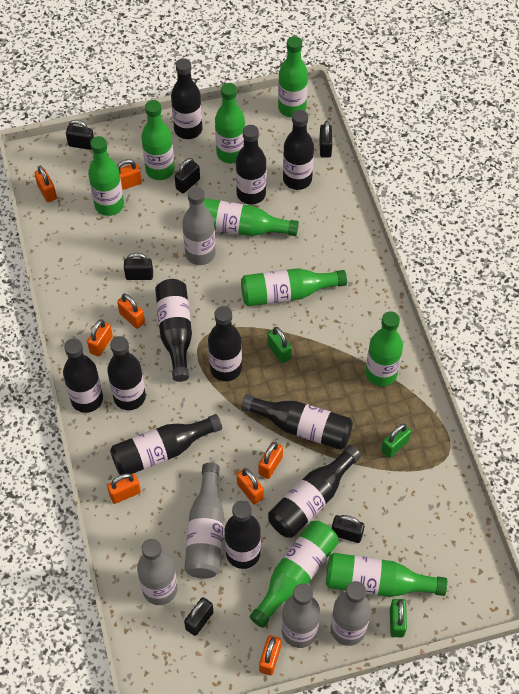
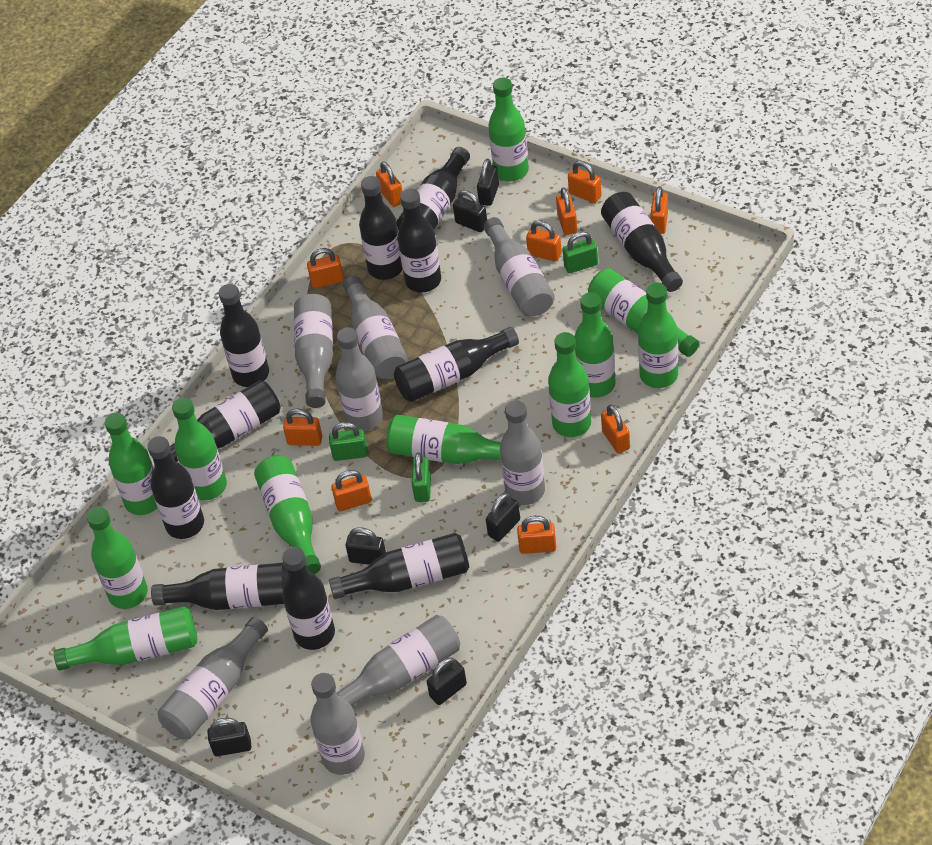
green bottle: 9 -> 11
grey bottle: 5 -> 8
orange padlock: 8 -> 10

